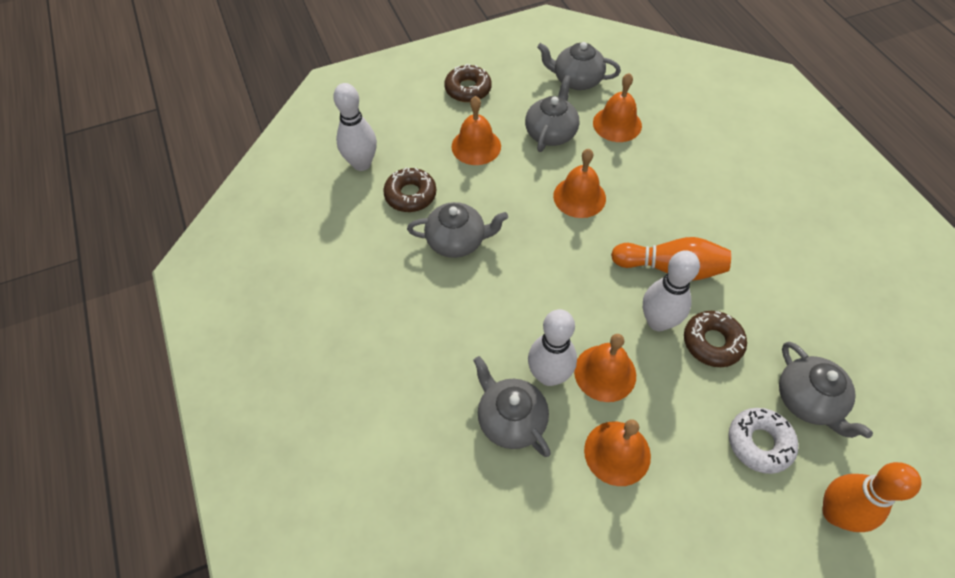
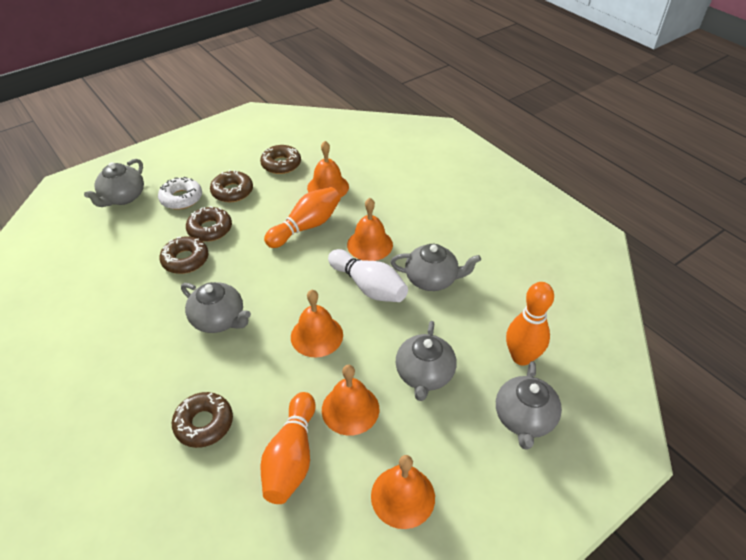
brown donut: 3 -> 5
orange bowling pin: 2 -> 3
white bowling pin: 3 -> 1

